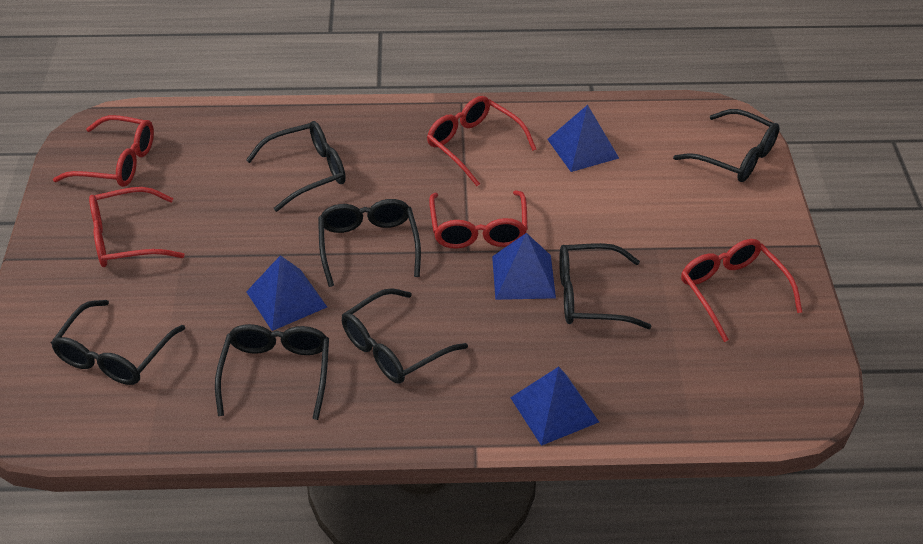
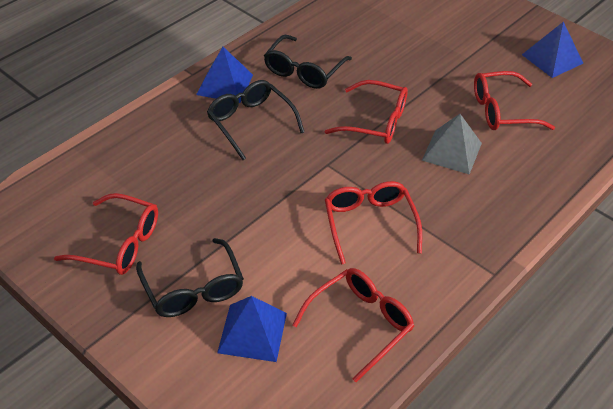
black glasses: 7 -> 3
blue pyramid: 4 -> 3
grey pyramid: 0 -> 1

